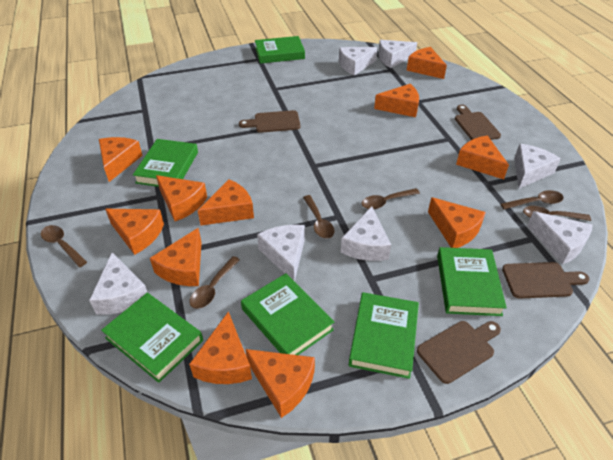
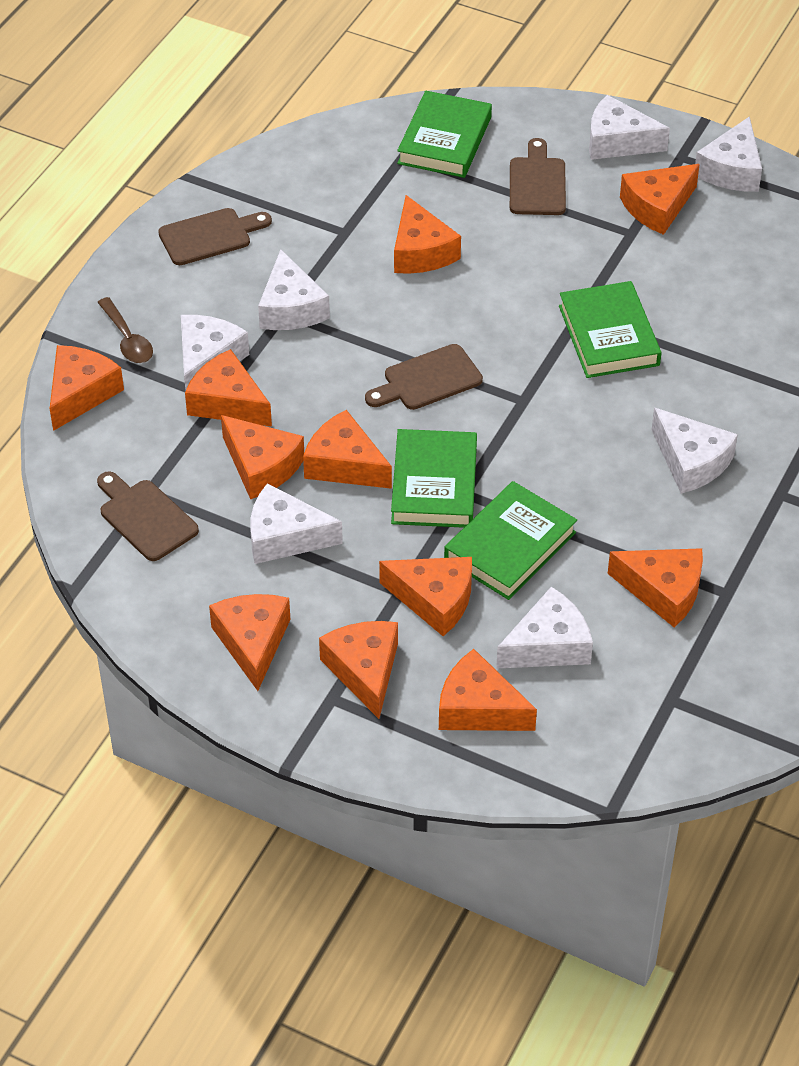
brown spoon: 6 -> 1
green book: 6 -> 4

